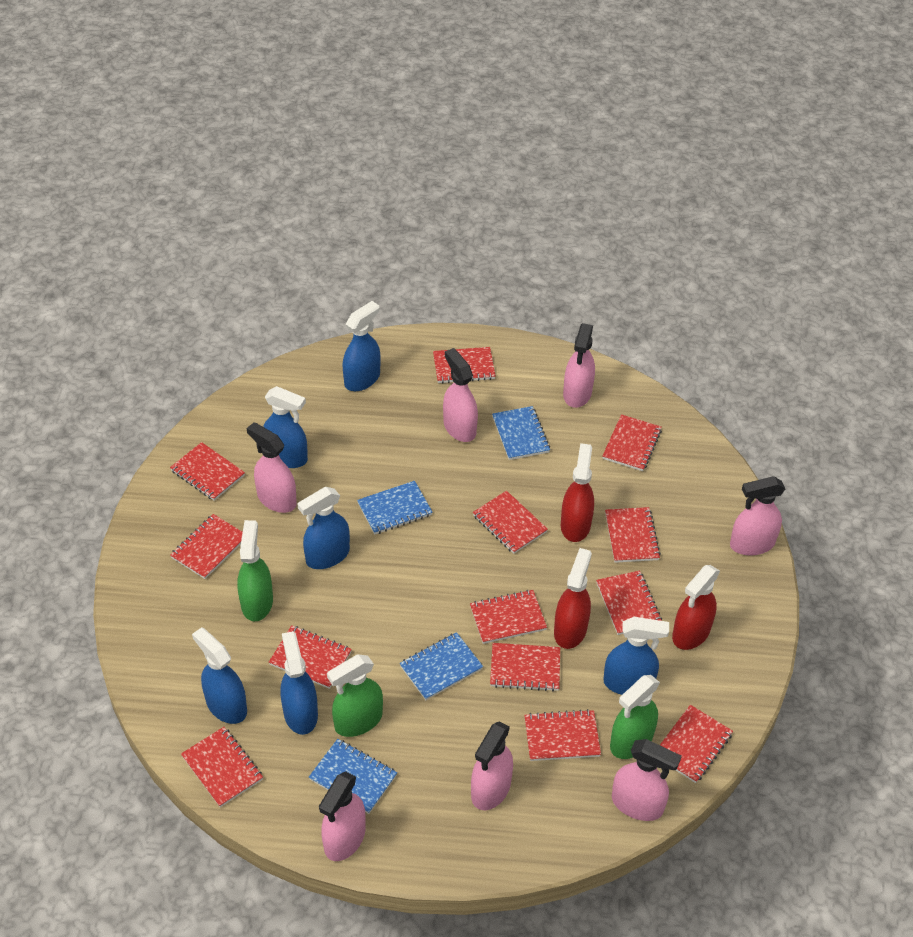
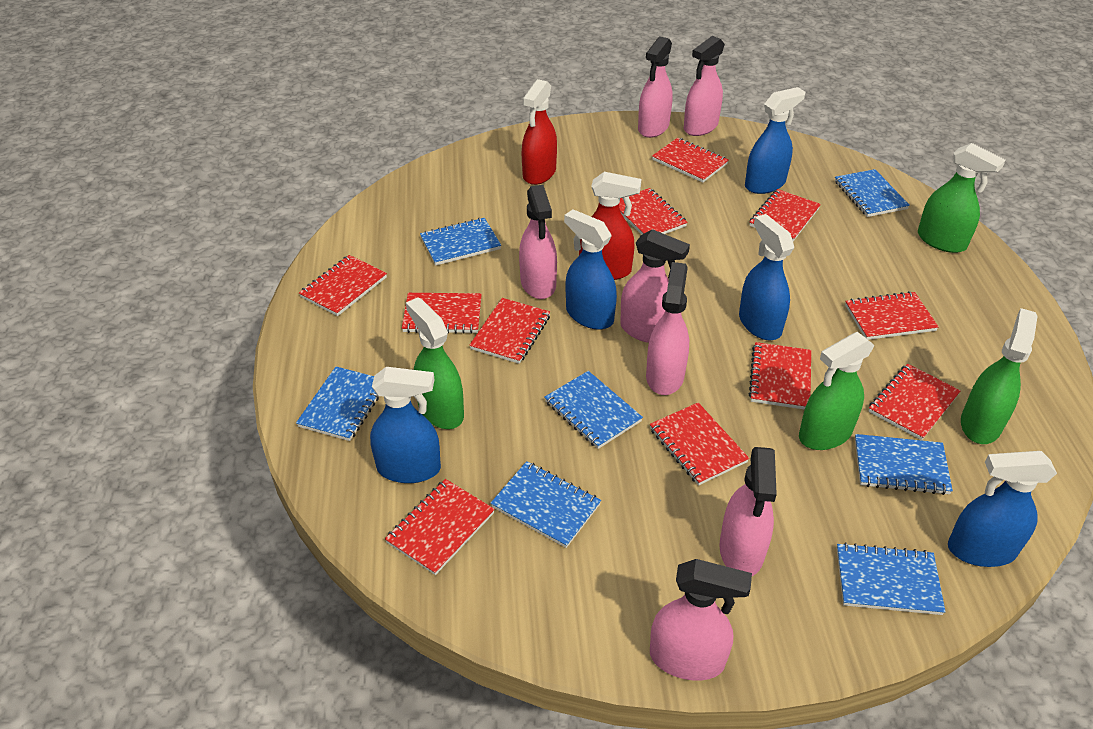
blue notebook: 4 -> 7
blue spray bottle: 6 -> 5
green spray bottle: 3 -> 4
red notebook: 13 -> 11
red spray bottle: 3 -> 2

